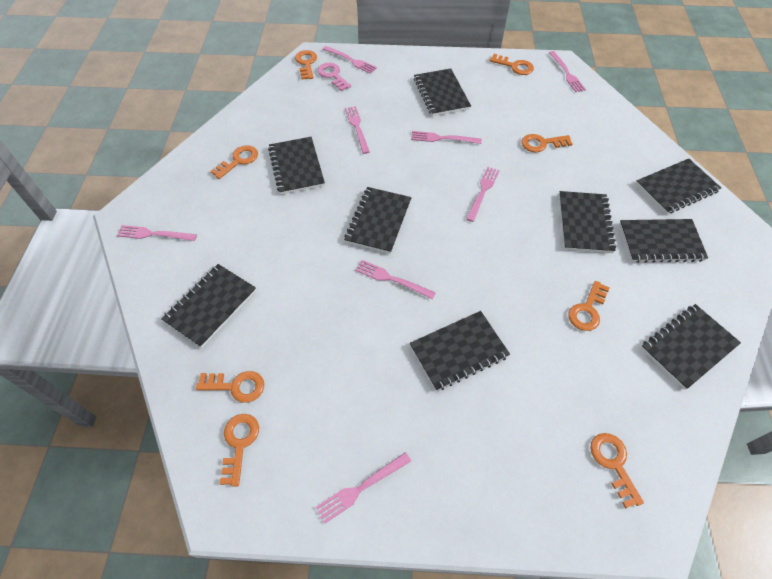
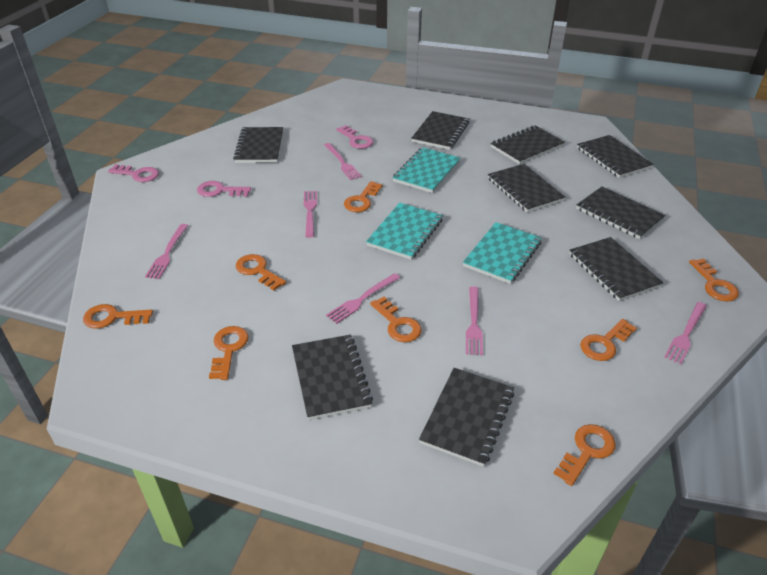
pink fork: 8 -> 6
pink key: 1 -> 3
turquoise notebook: 0 -> 3

